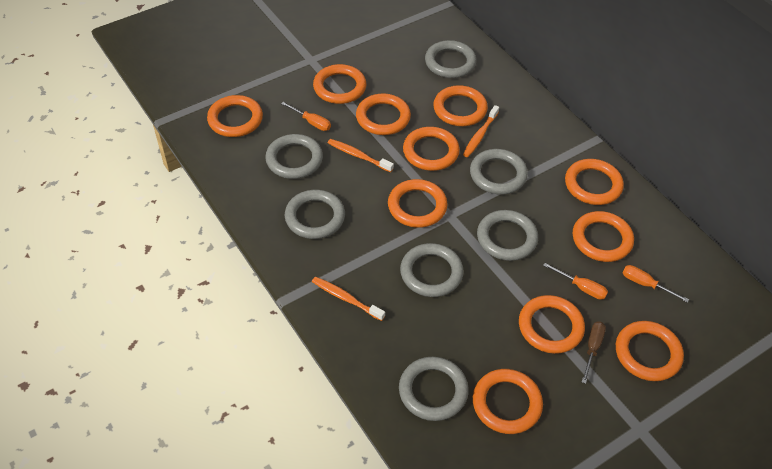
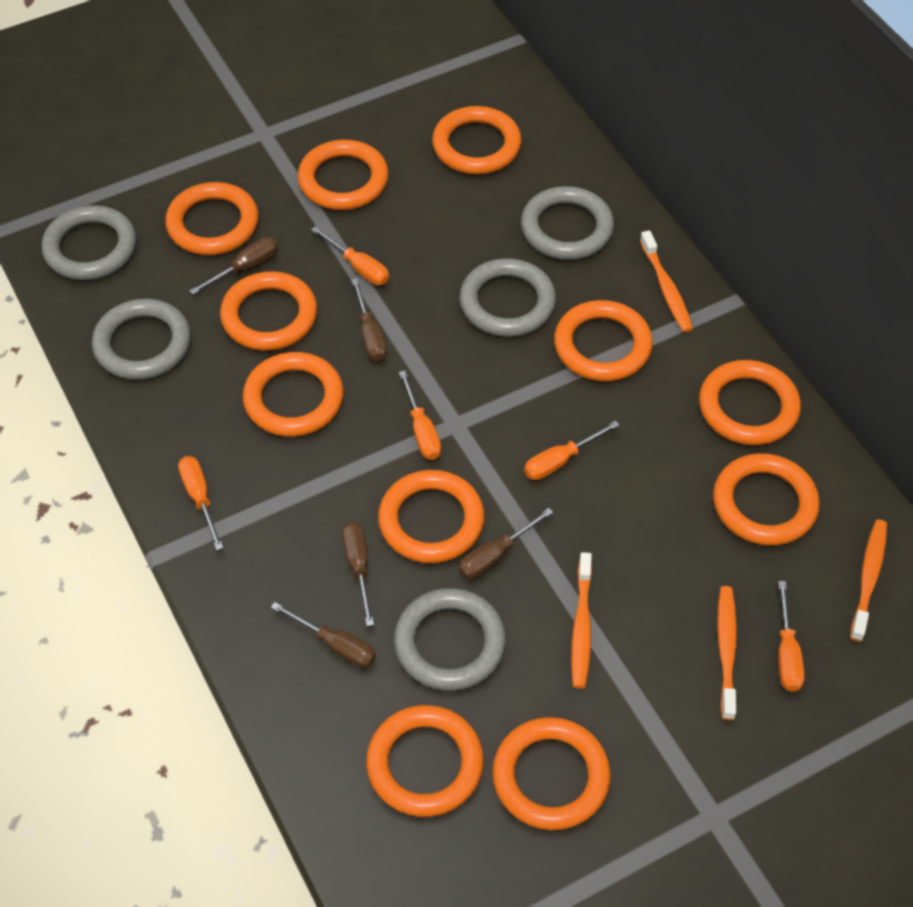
brown screwdriver: 1 -> 5
grey ring: 7 -> 5
orange screwdriver: 3 -> 5
orange toothbrush: 3 -> 4

